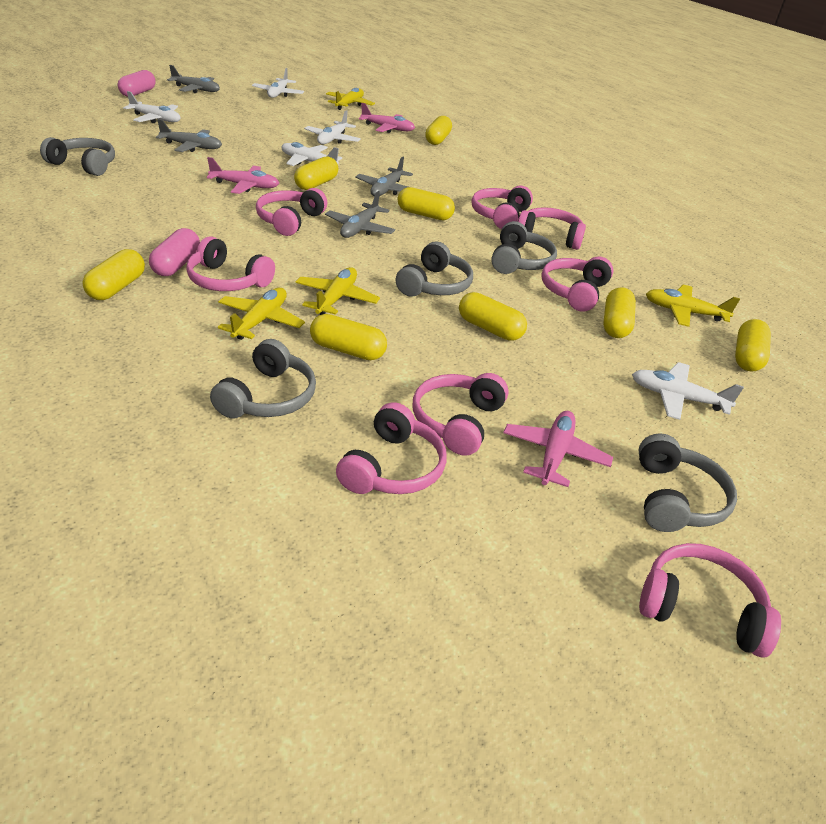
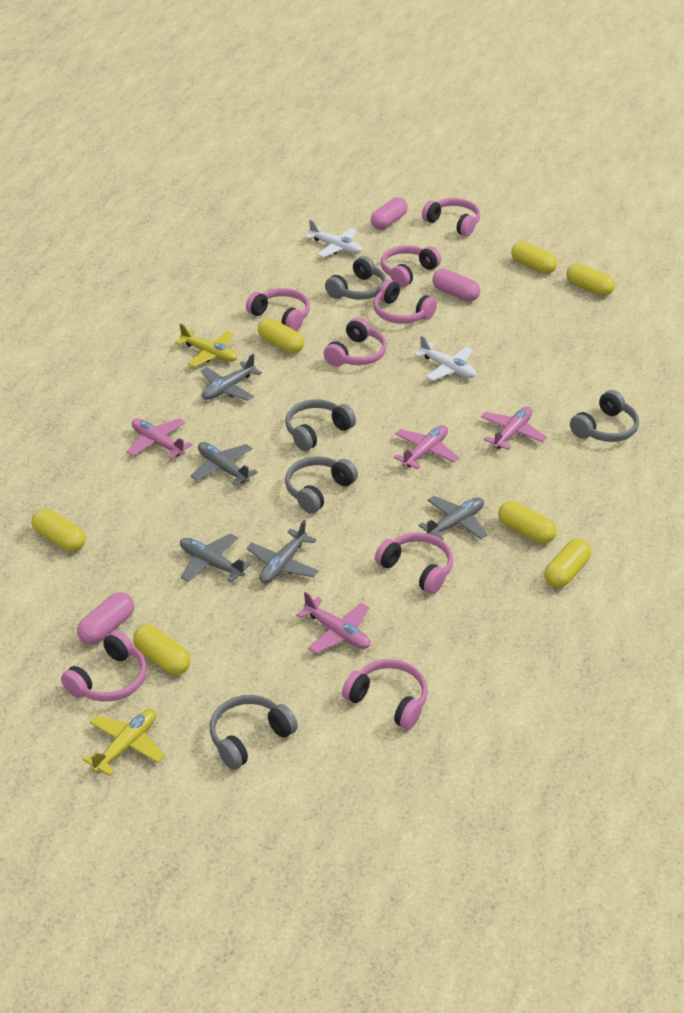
grey plane: 4 -> 5
pink capsule: 2 -> 3
pink plane: 3 -> 4
white plane: 5 -> 2
yellow capsule: 8 -> 7
yellow plane: 4 -> 2

